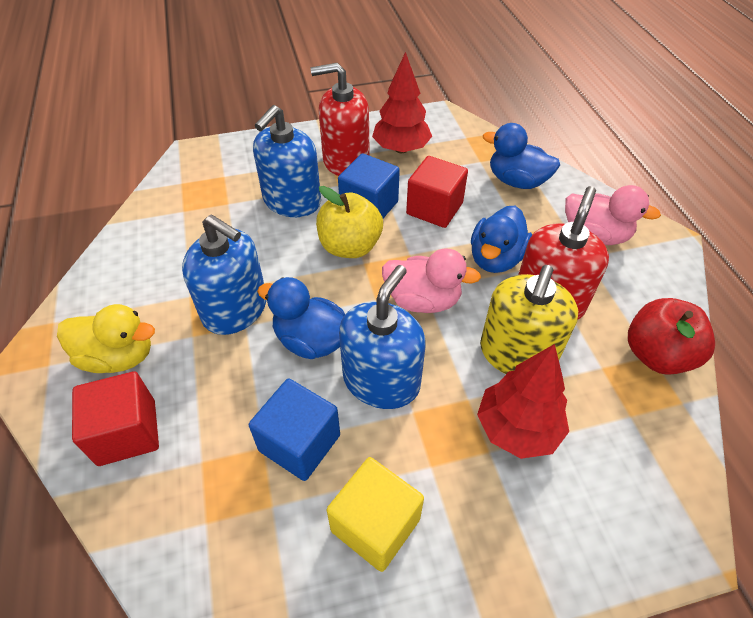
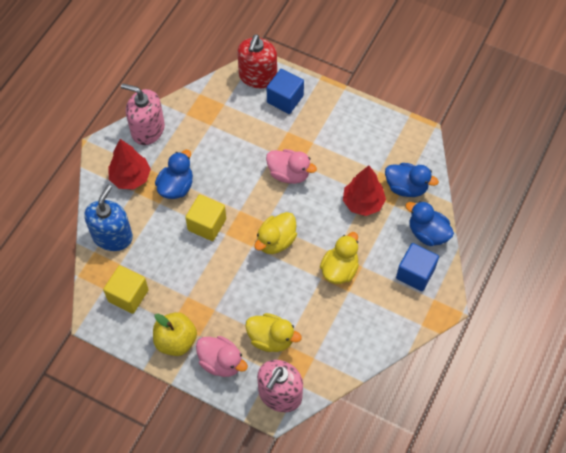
blue soap dispenser: 3 -> 1
pink soap dispenser: 0 -> 2
red apple: 1 -> 0
red cube: 2 -> 0
red soap dispenser: 2 -> 1
yellow cube: 1 -> 2
yellow duck: 1 -> 3
yellow soap dispenser: 1 -> 0

